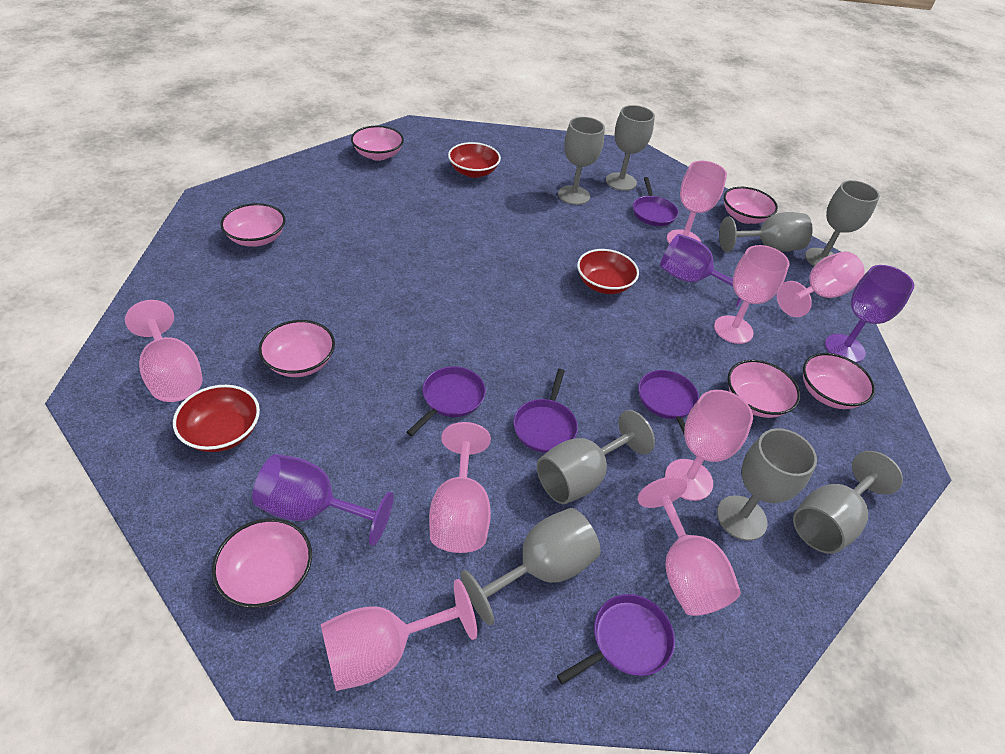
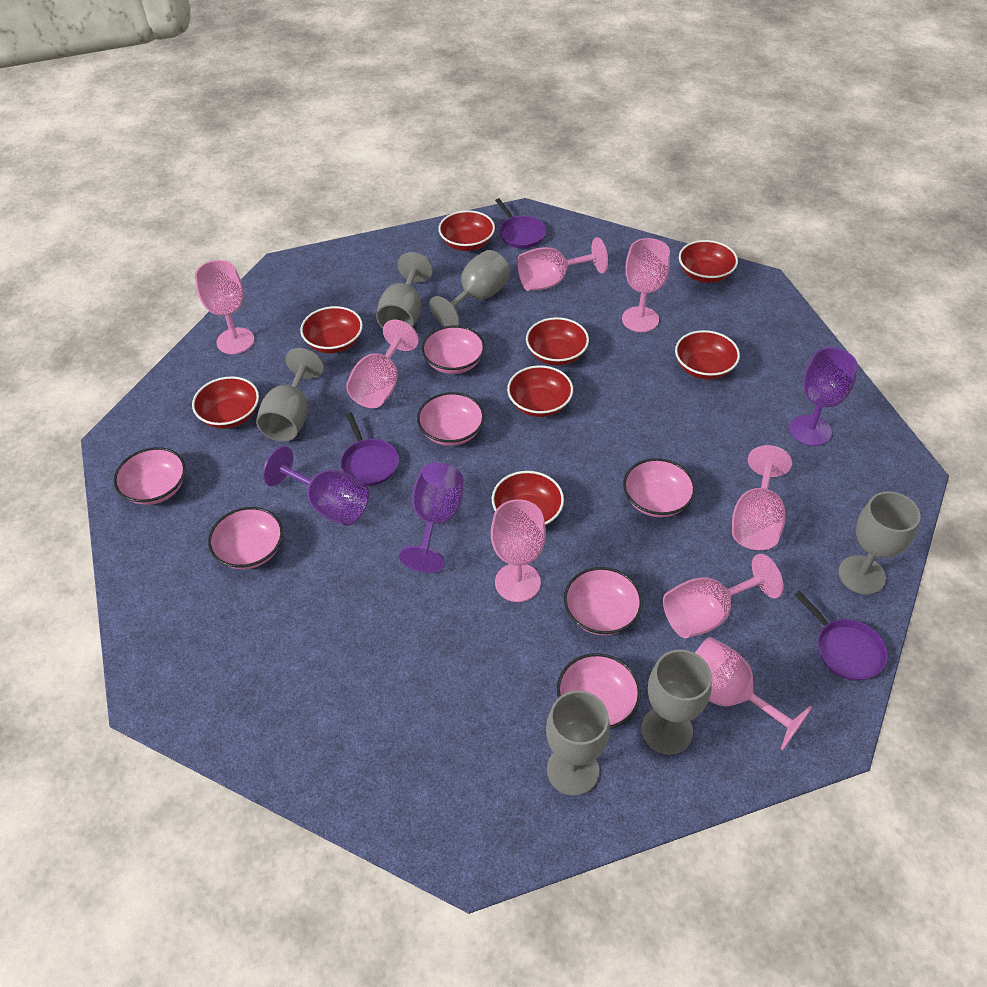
grey goblet: 8 -> 6
purple pan: 5 -> 3
red bowl: 3 -> 8

